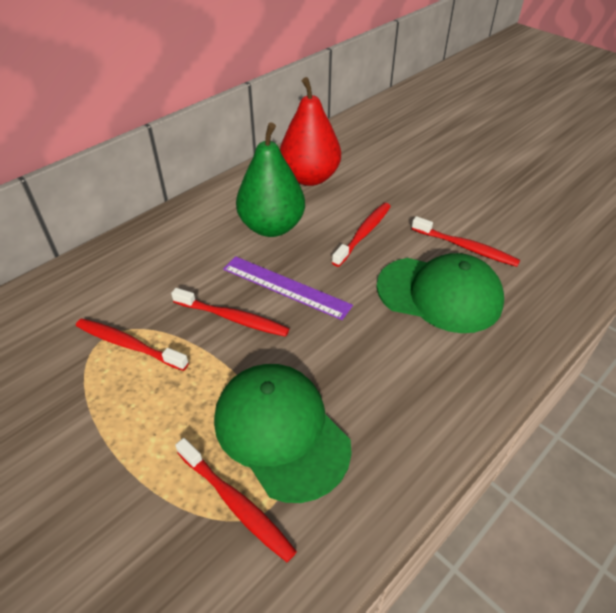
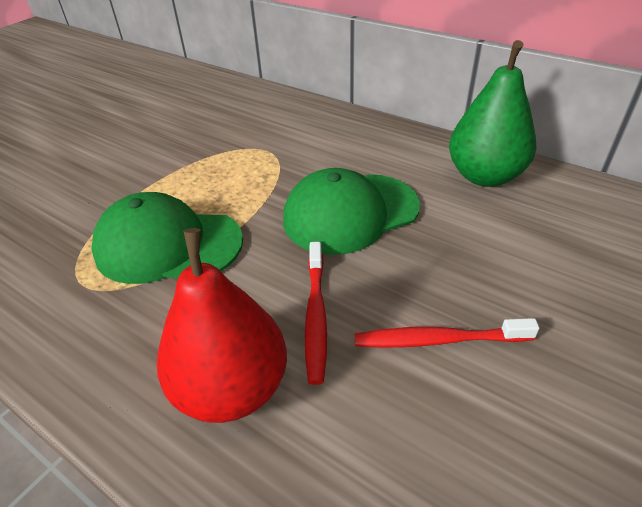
purple ruler: 1 -> 0
red toothbrush: 5 -> 2

